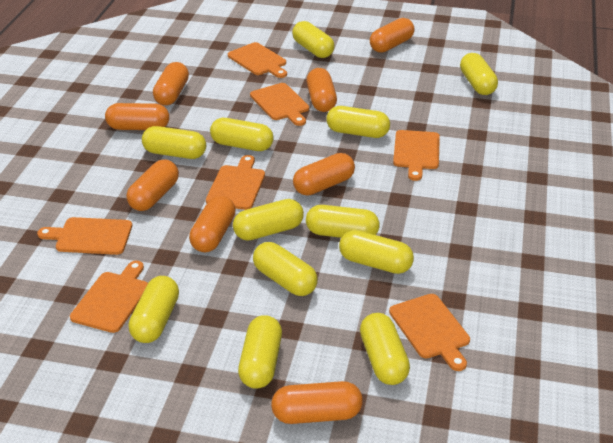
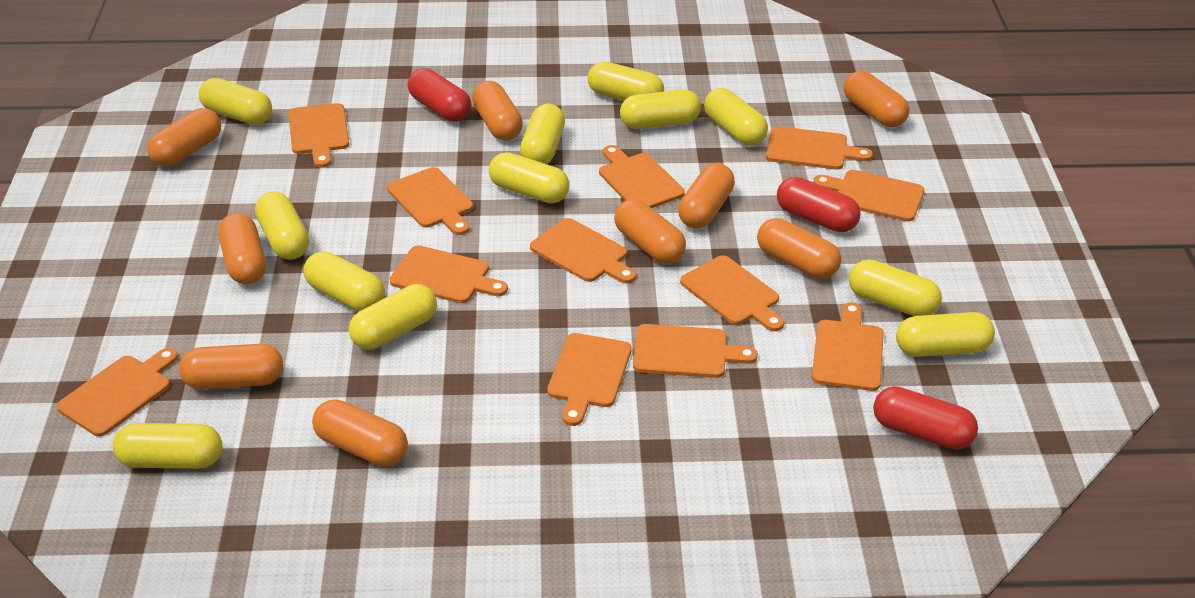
orange capsule: 8 -> 9
orange cutting board: 7 -> 12
red capsule: 0 -> 3

